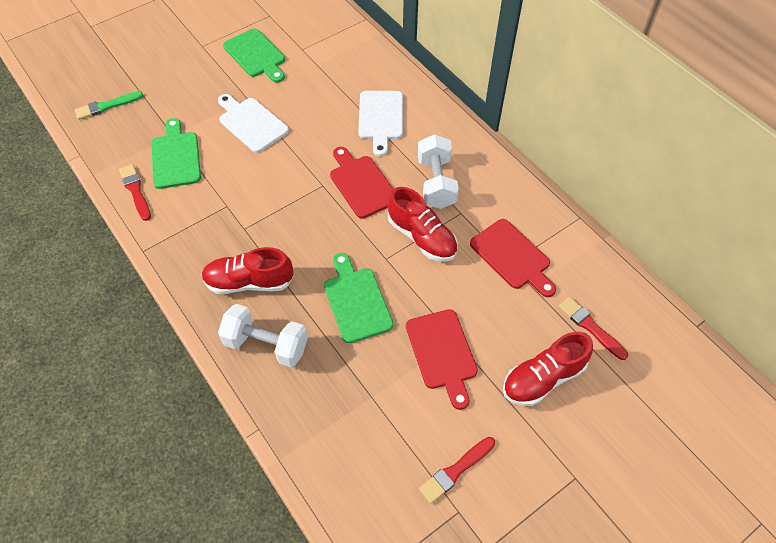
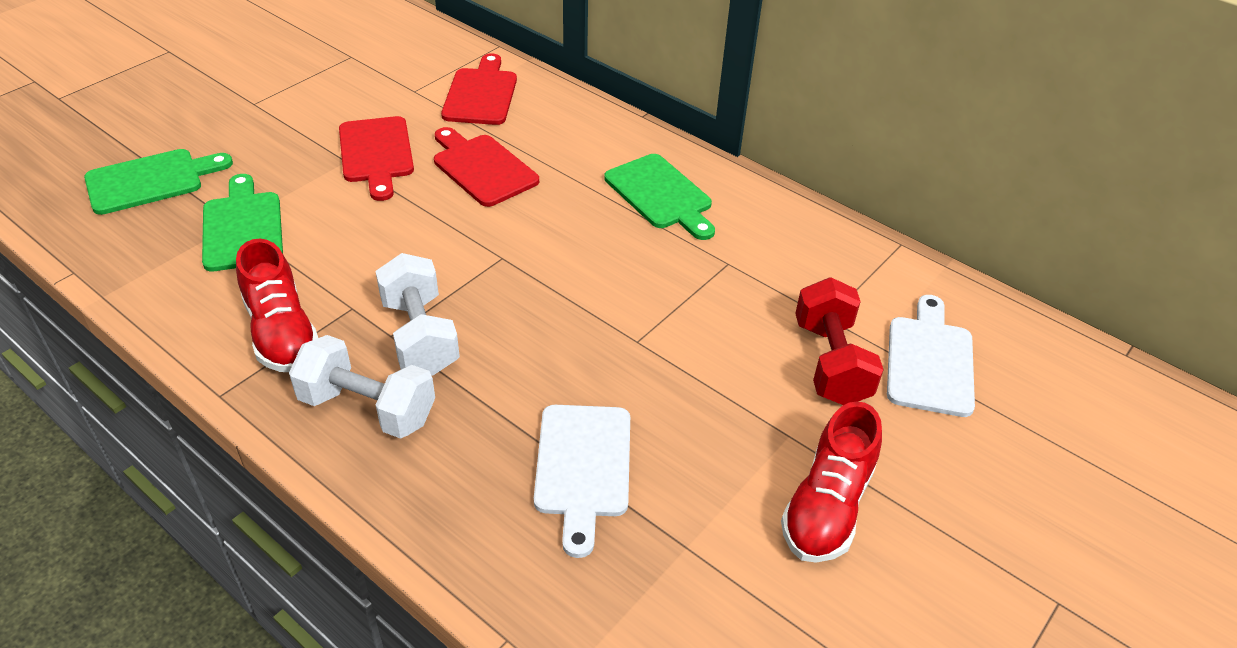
green brush: 1 -> 0
red brush: 3 -> 0
red dumbbell: 0 -> 1
red shoe: 3 -> 2

